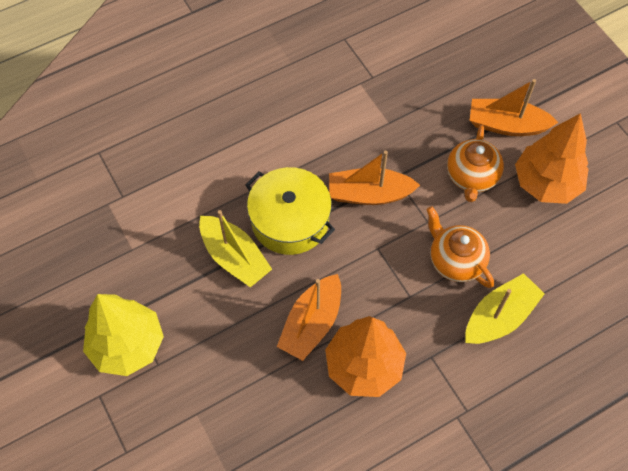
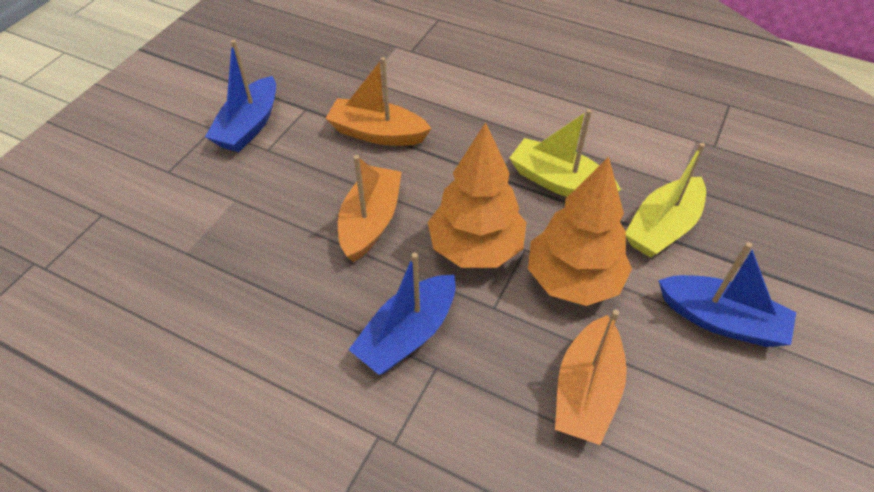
blue boat: 0 -> 3
orange teapot: 2 -> 0
yellow pot: 1 -> 0
yellow tree: 1 -> 0

